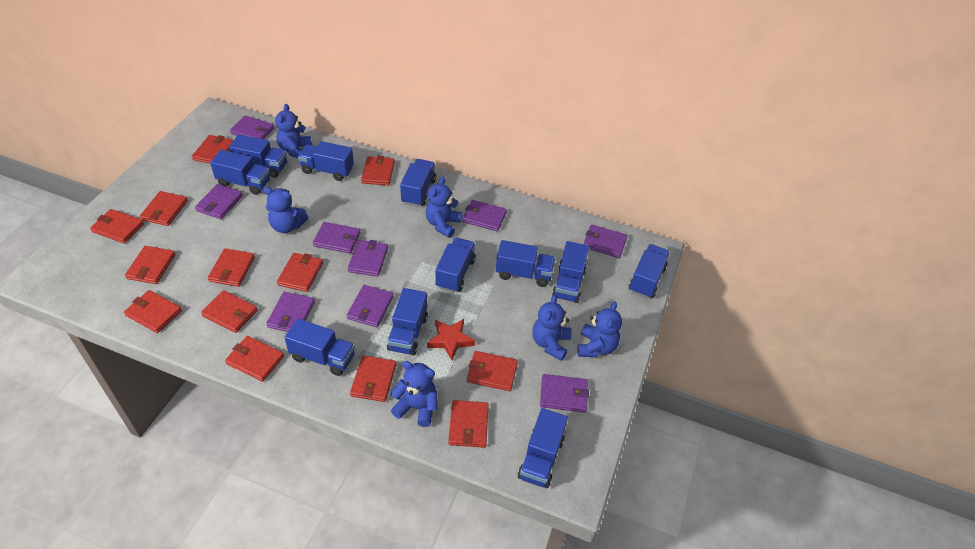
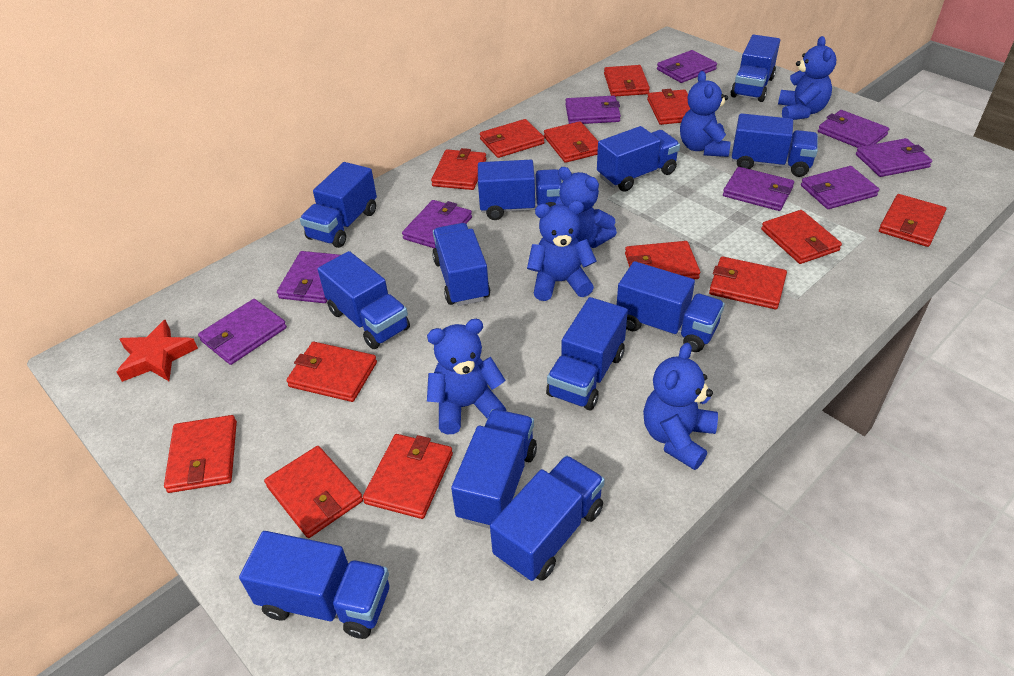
blue truck: 11 -> 12

